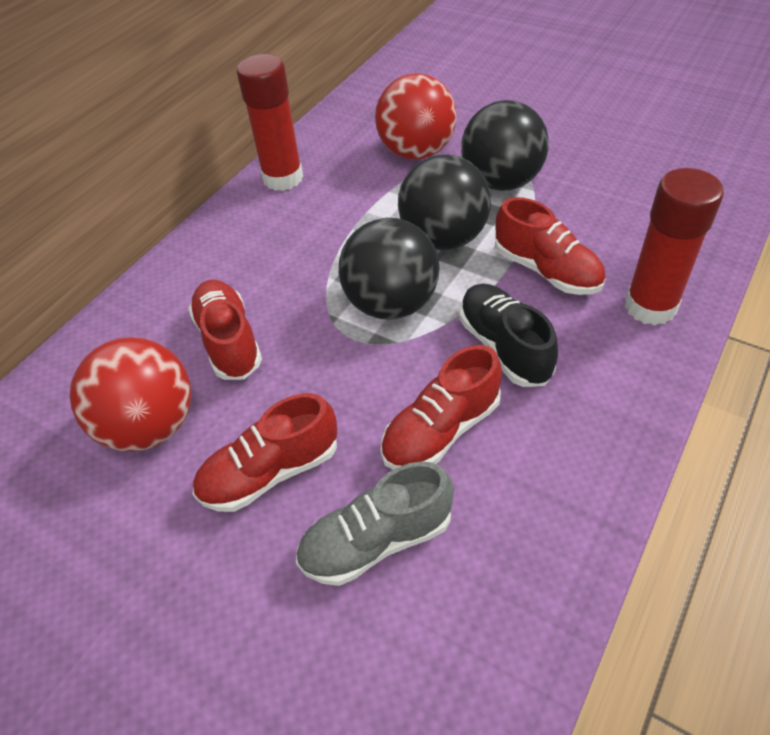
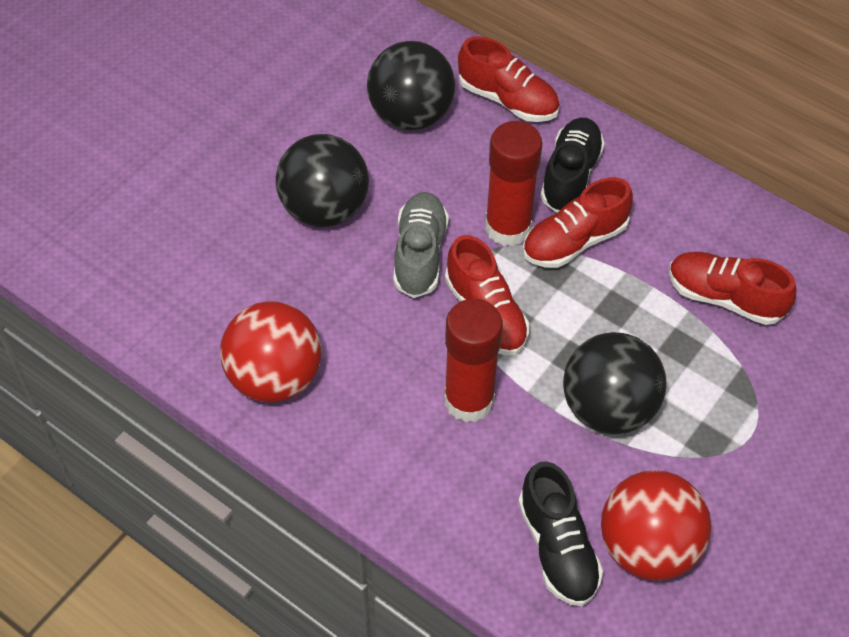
black shoe: 1 -> 2

